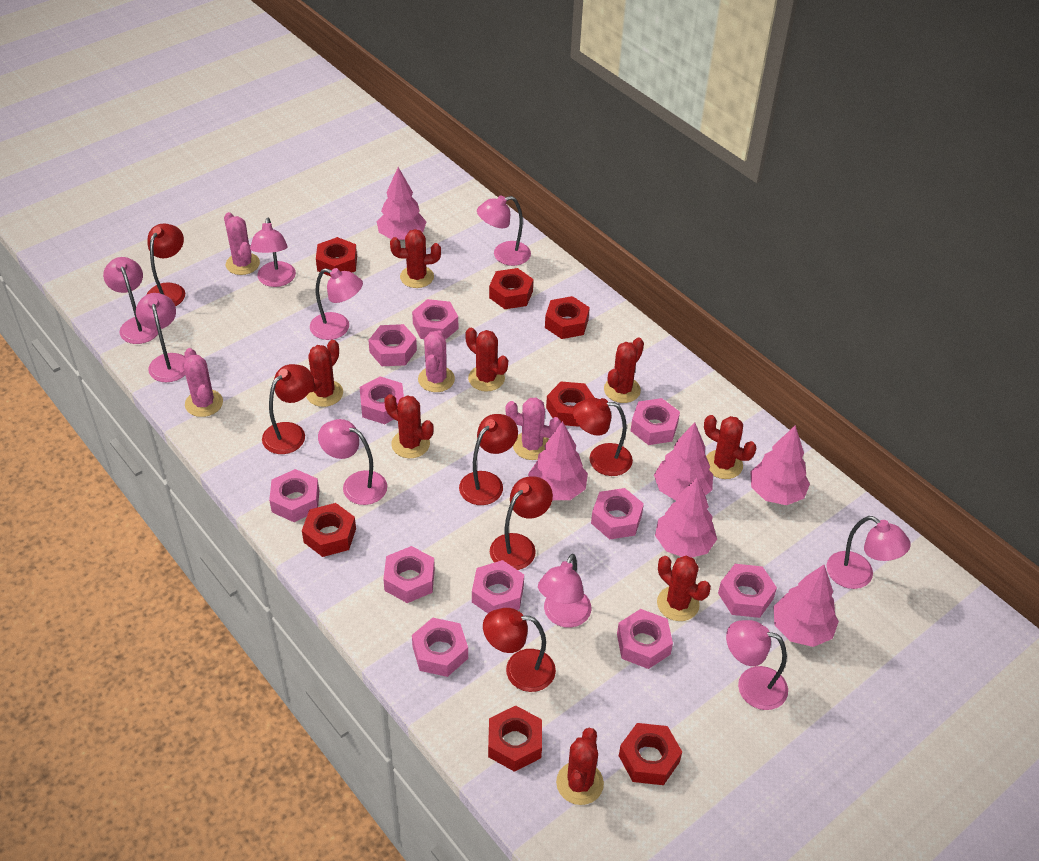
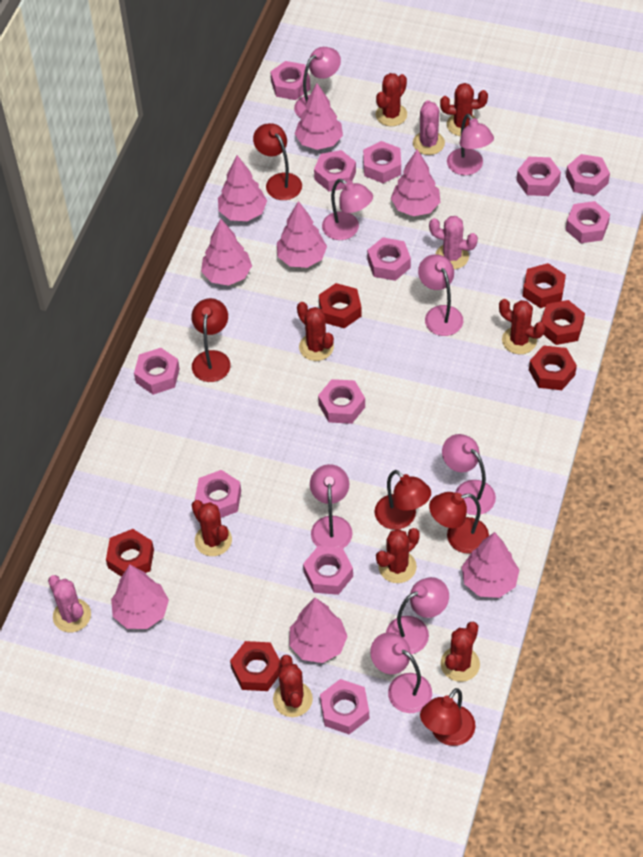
pink cactus: 4 -> 3
pink lamp: 9 -> 8
pink nut: 11 -> 12
pink tree: 6 -> 8
red lamp: 6 -> 5
red nut: 7 -> 6

